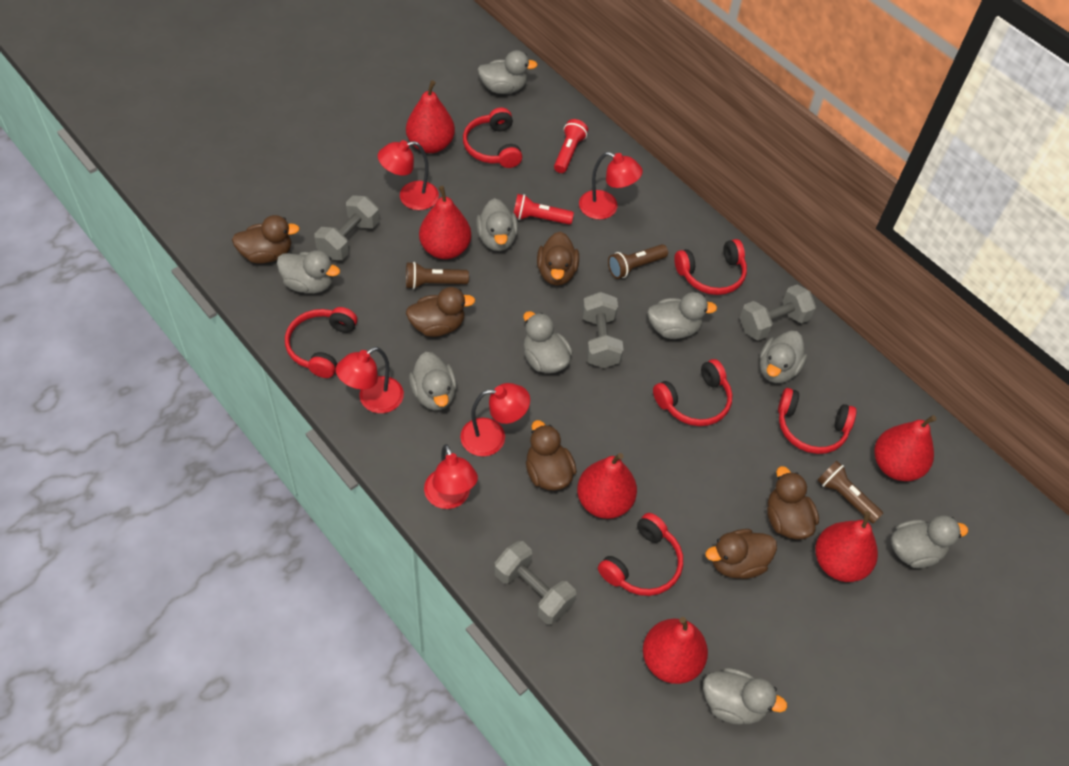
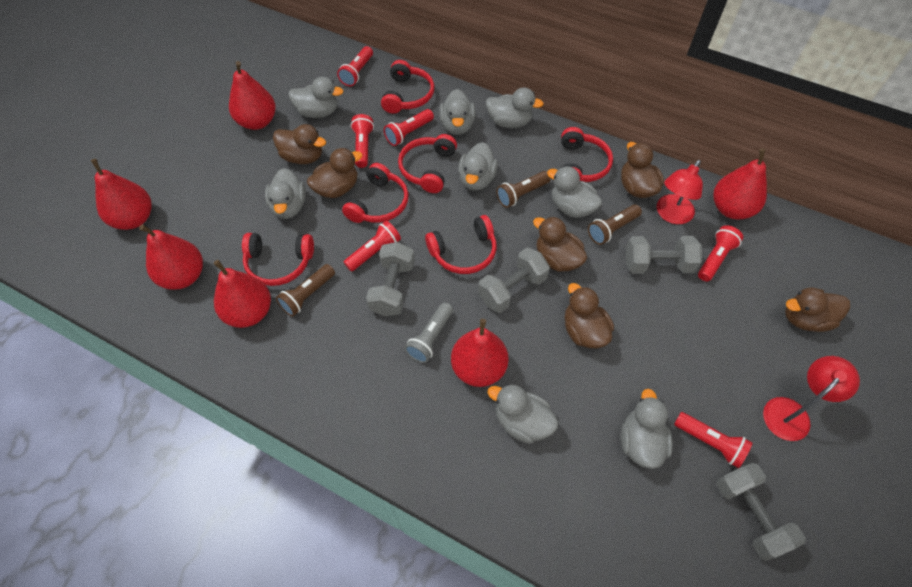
grey duck: 9 -> 8
grey flashlight: 0 -> 1
red flashlight: 2 -> 6
red lamp: 5 -> 2

